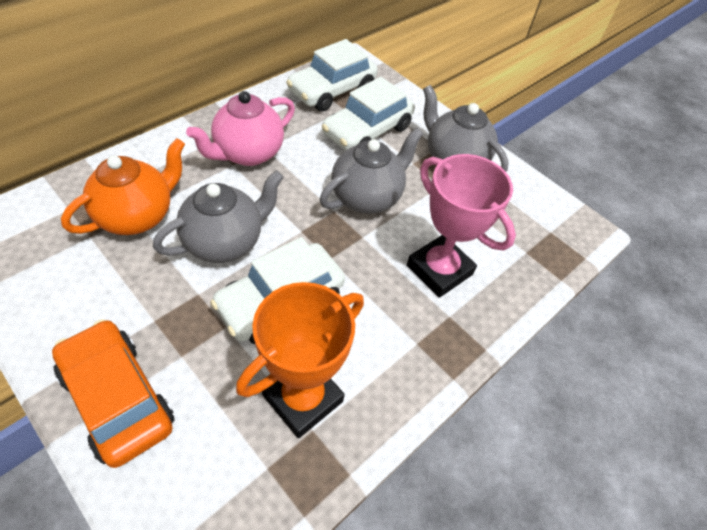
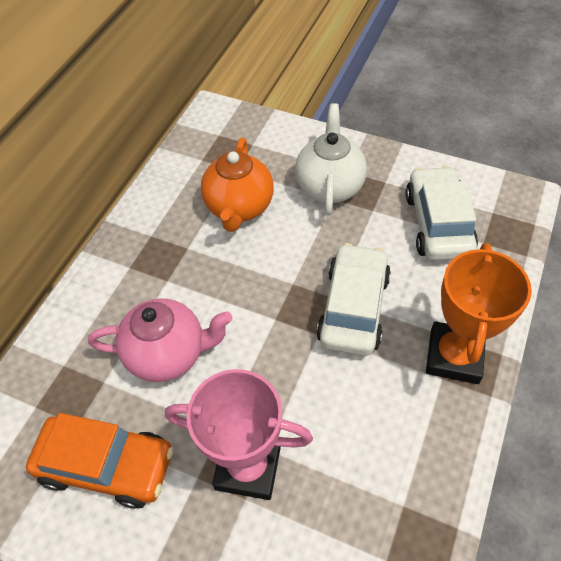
grey teapot: 3 -> 0
white car: 3 -> 2
white teapot: 0 -> 1

